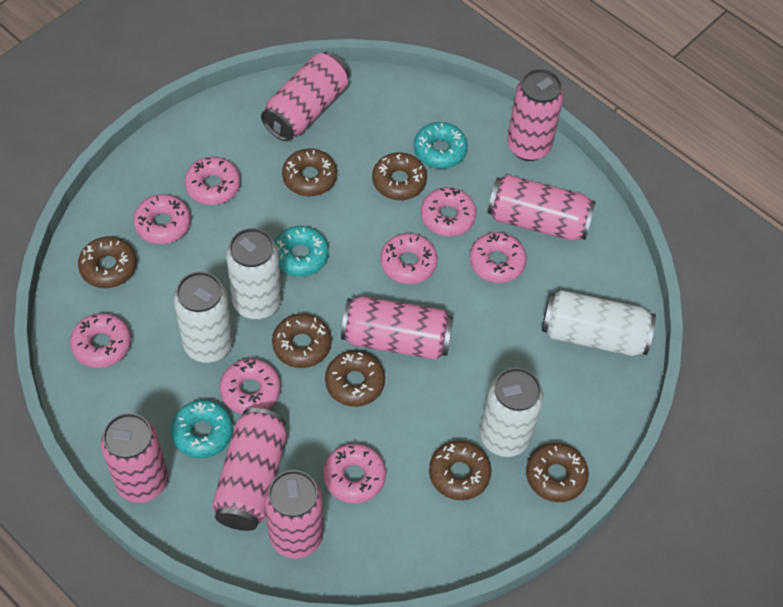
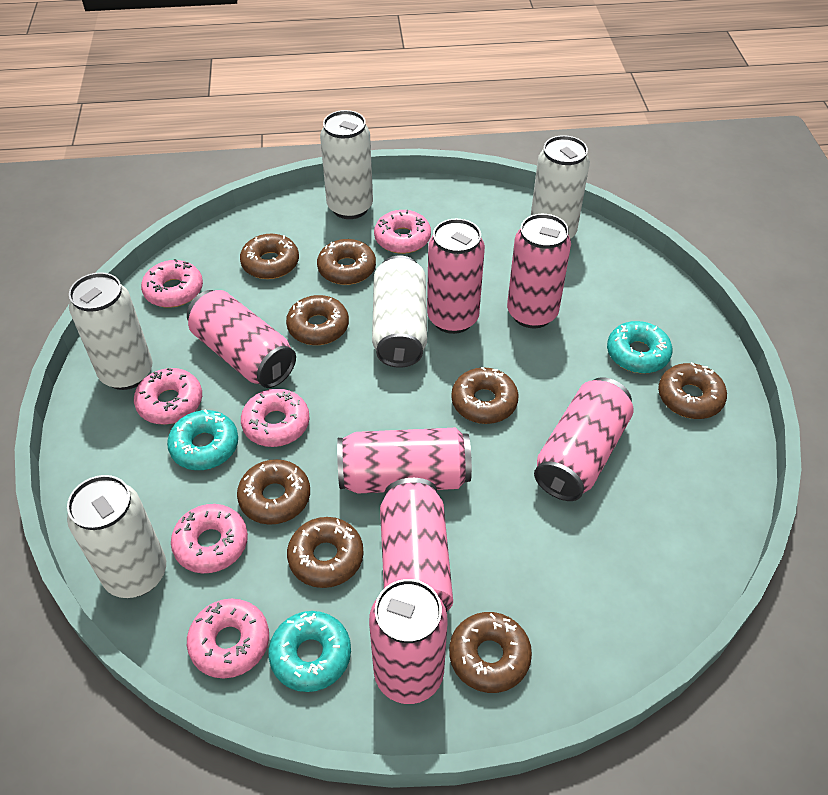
brown donut: 7 -> 8
pink donut: 8 -> 6
white can: 4 -> 5

